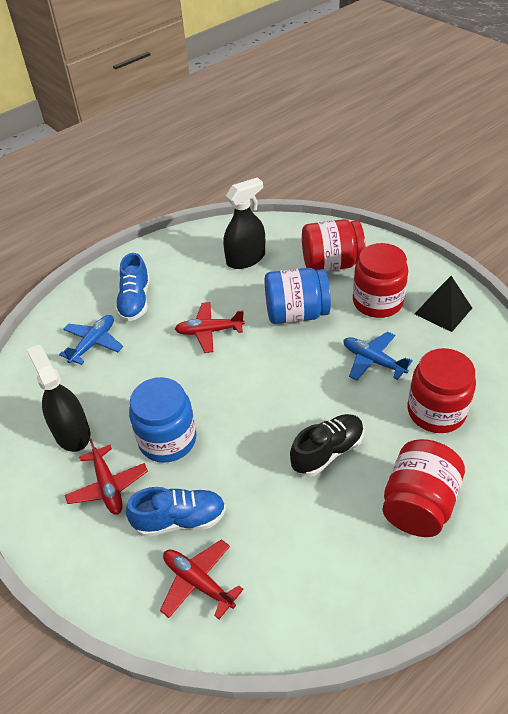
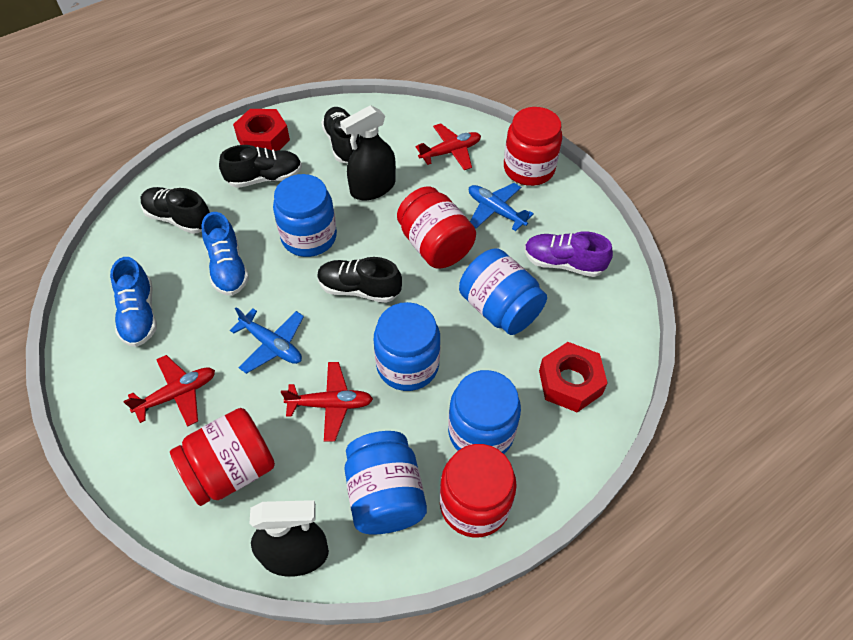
black pyramid: 1 -> 0
black shoe: 1 -> 4
blue jar: 2 -> 5
purple shoe: 0 -> 1
red nut: 0 -> 2

